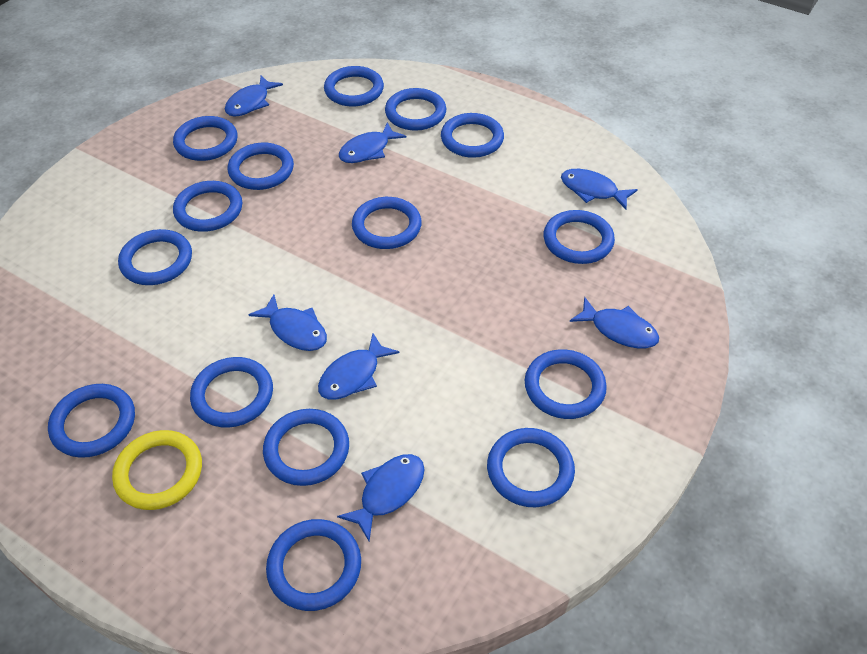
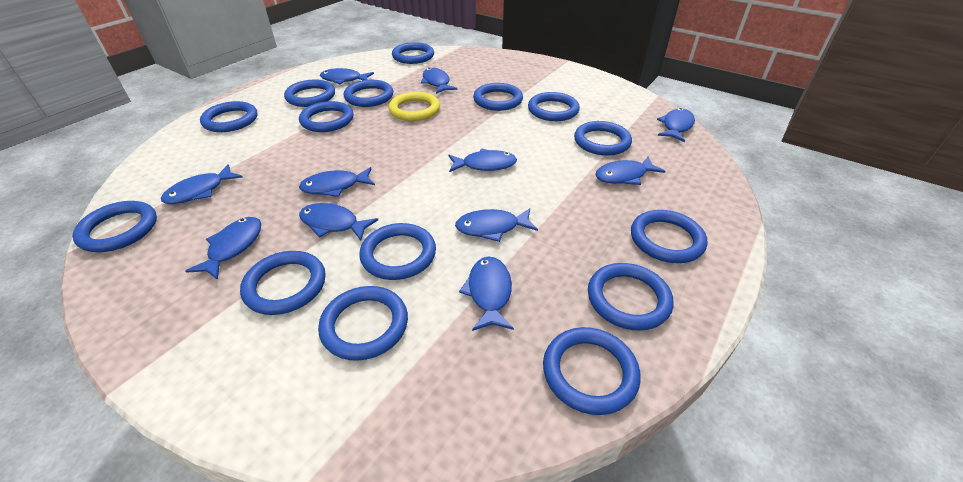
blue fish: 7 -> 11

